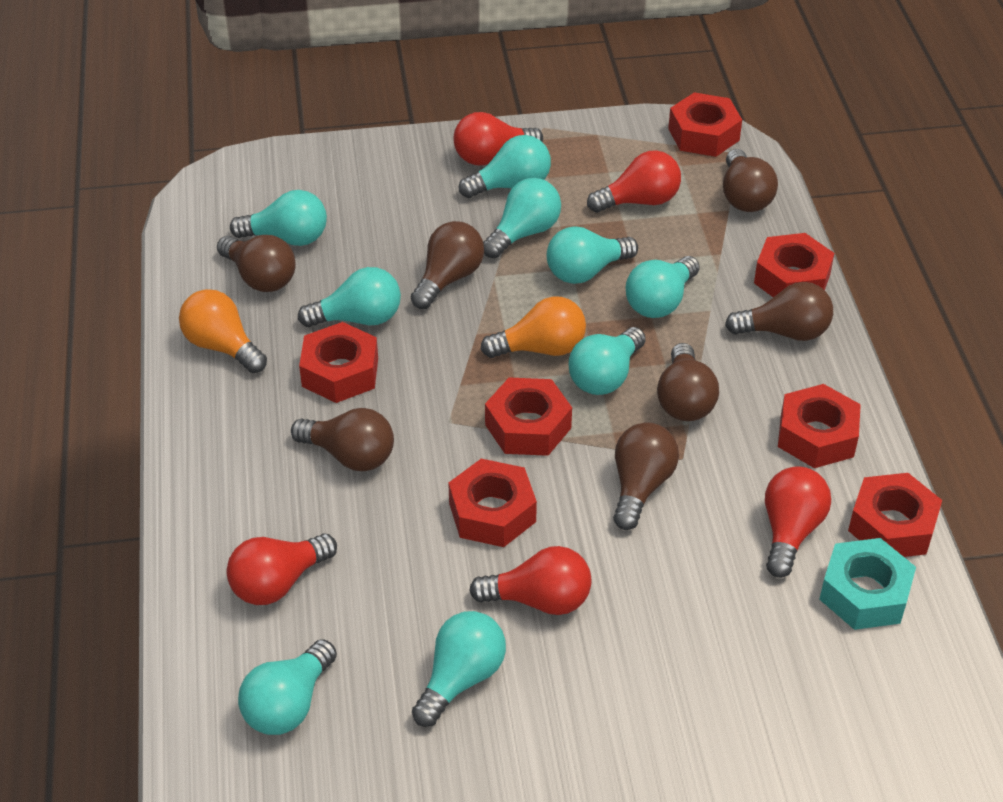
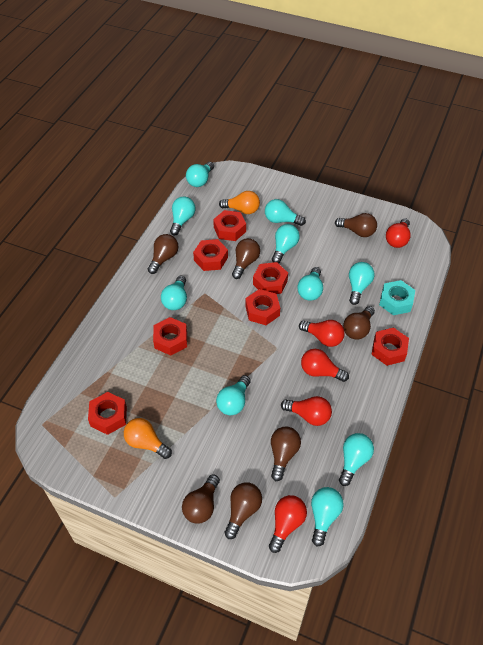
turquoise light bulb: 9 -> 10

